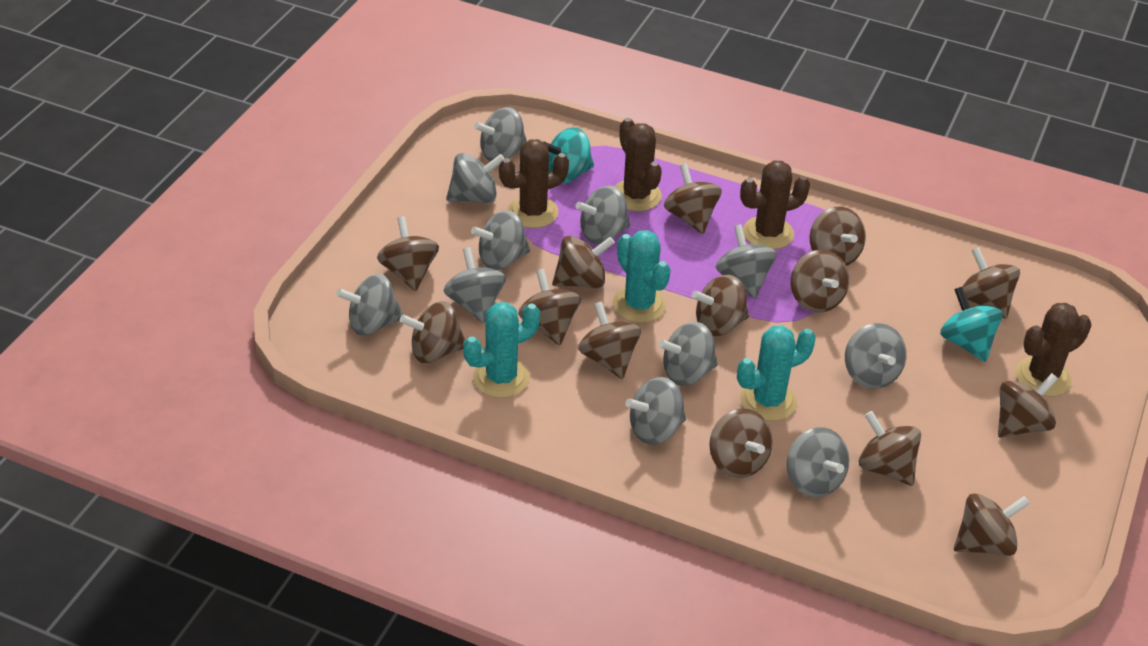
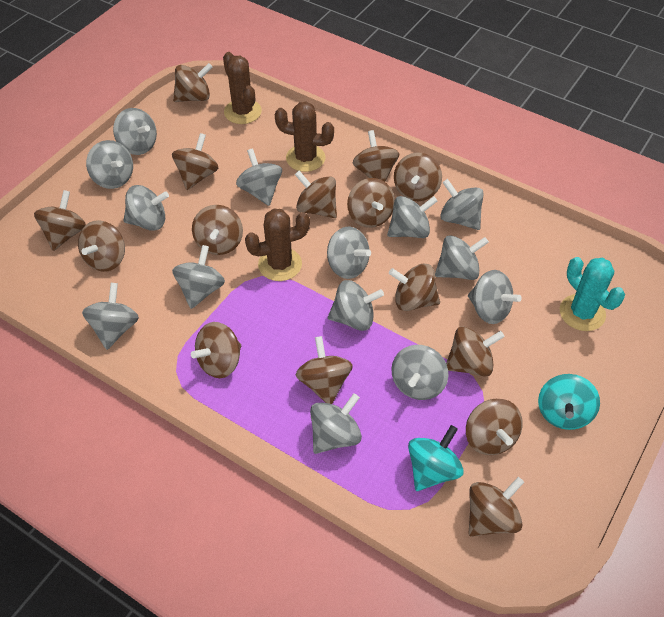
brown cactus: 4 -> 3
brown spinning top: 14 -> 15
grey spinning top: 11 -> 14
turquoise cactus: 3 -> 1

